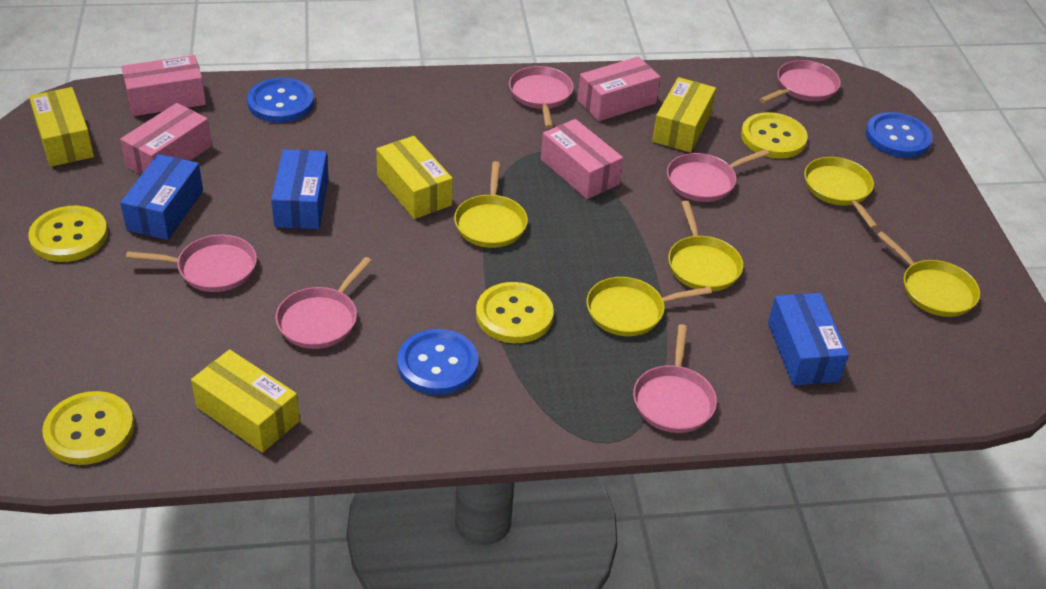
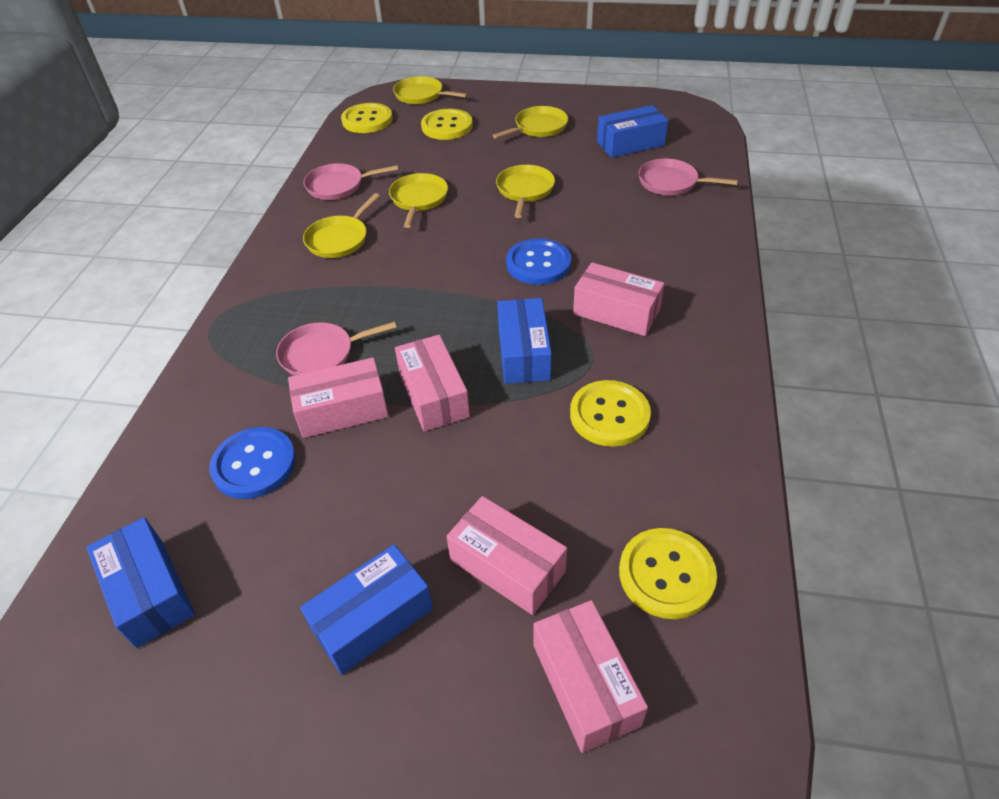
blue box: 3 -> 4
blue button: 3 -> 2
pink box: 4 -> 5
pink pan: 6 -> 3
yellow box: 4 -> 0

